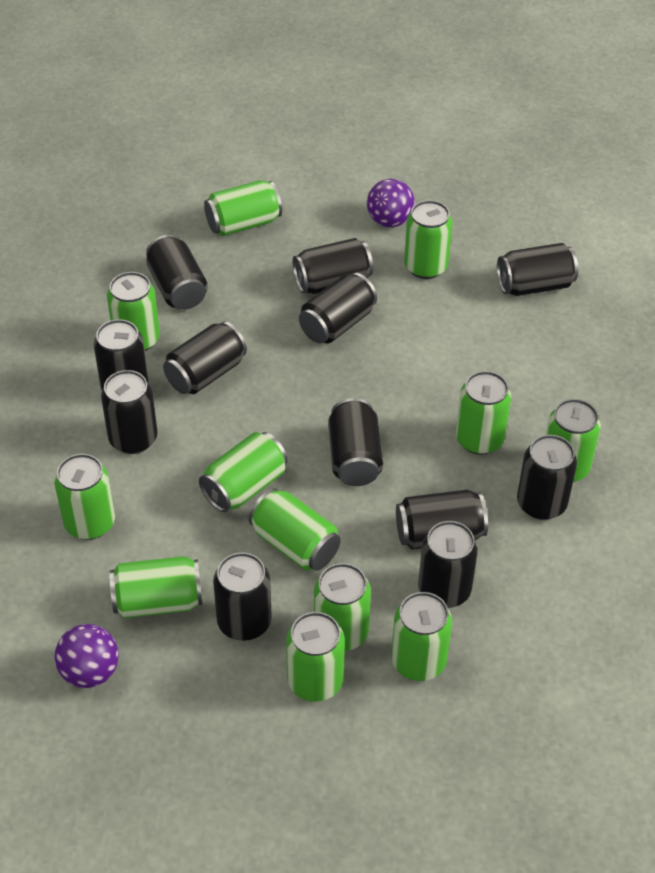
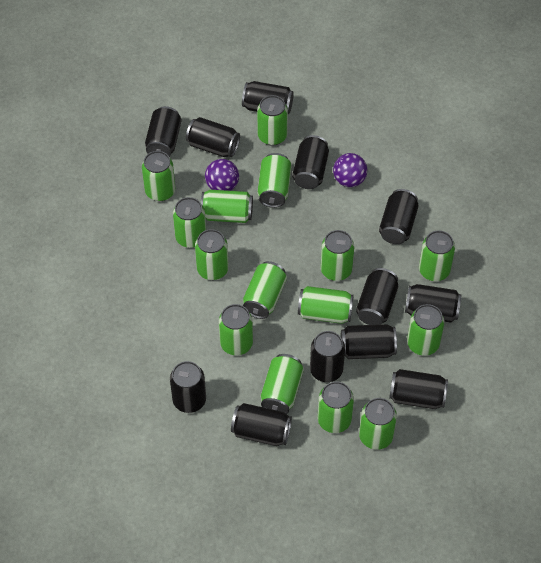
green can: 12 -> 15

